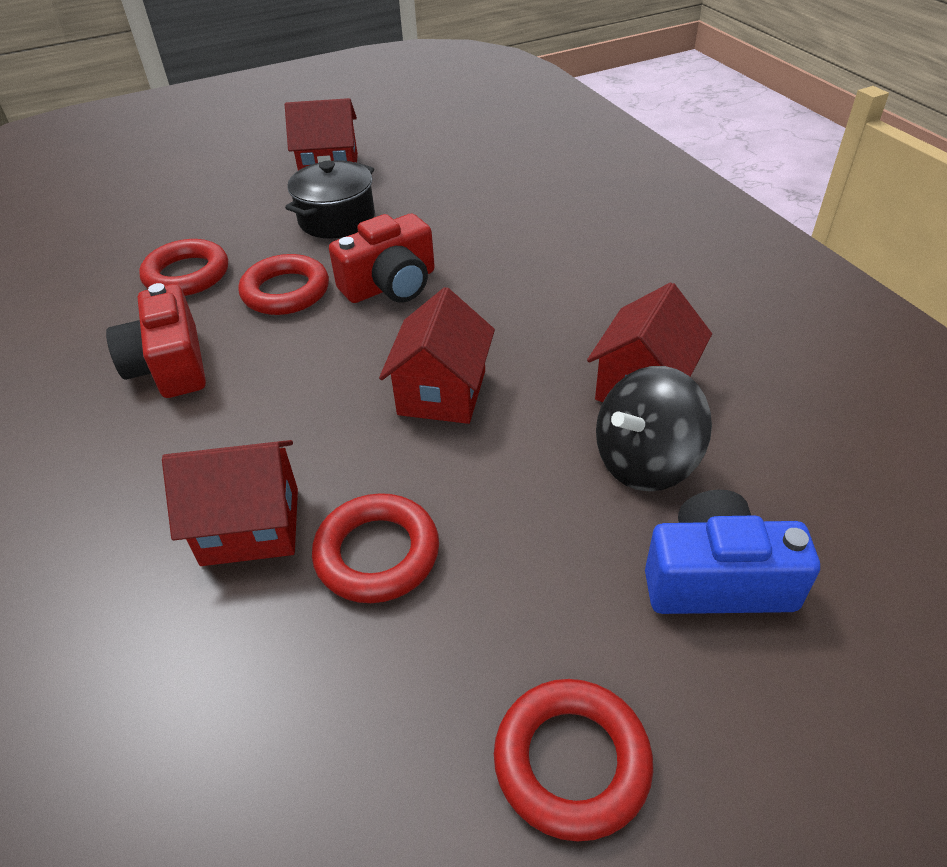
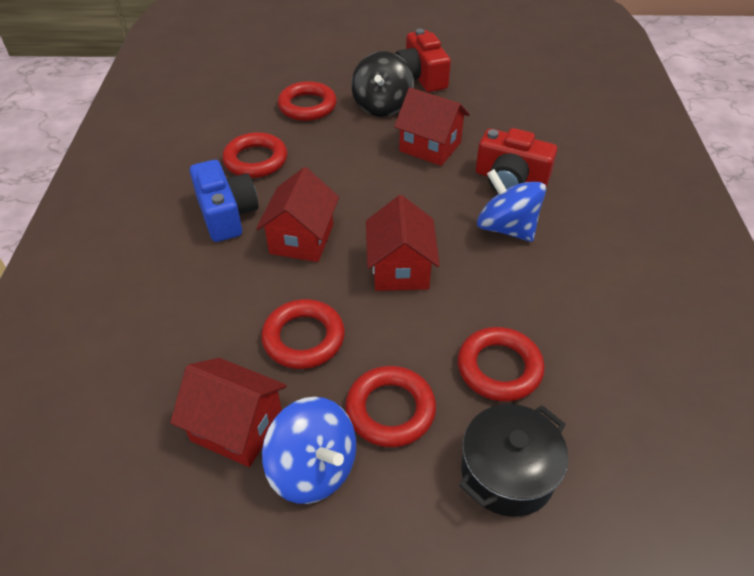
blue spinning top: 0 -> 2
red ring: 4 -> 5

